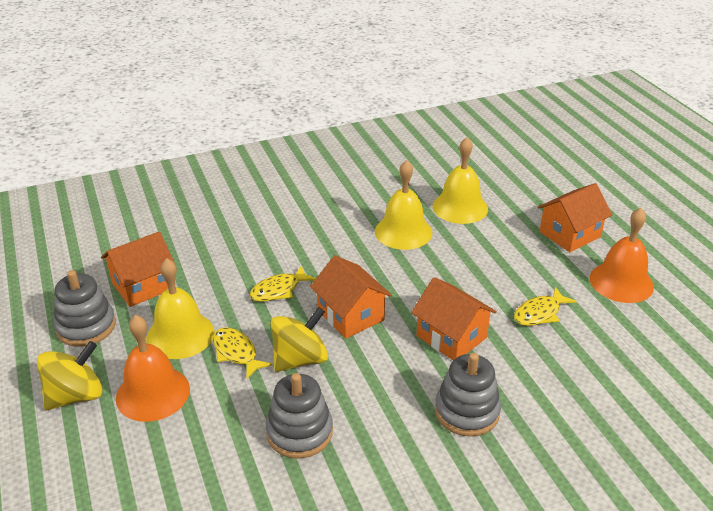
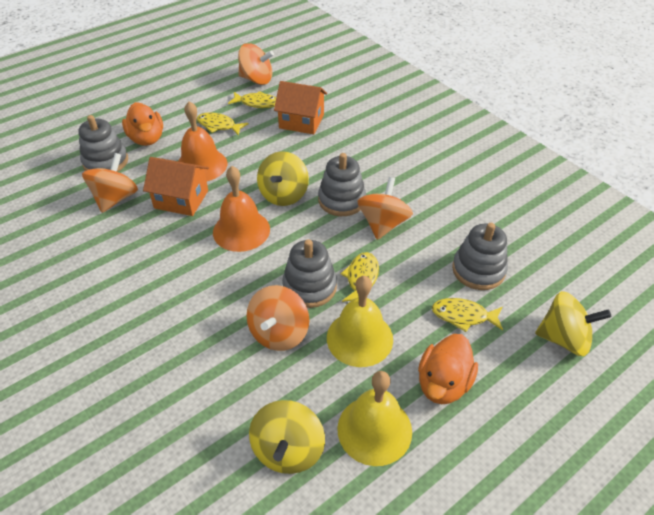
grey stacking toy: 3 -> 4
orange duck: 0 -> 2
orange house: 4 -> 2
orange spinning top: 0 -> 4
yellow bell: 3 -> 2
yellow fish: 3 -> 4
yellow spinning top: 2 -> 3

